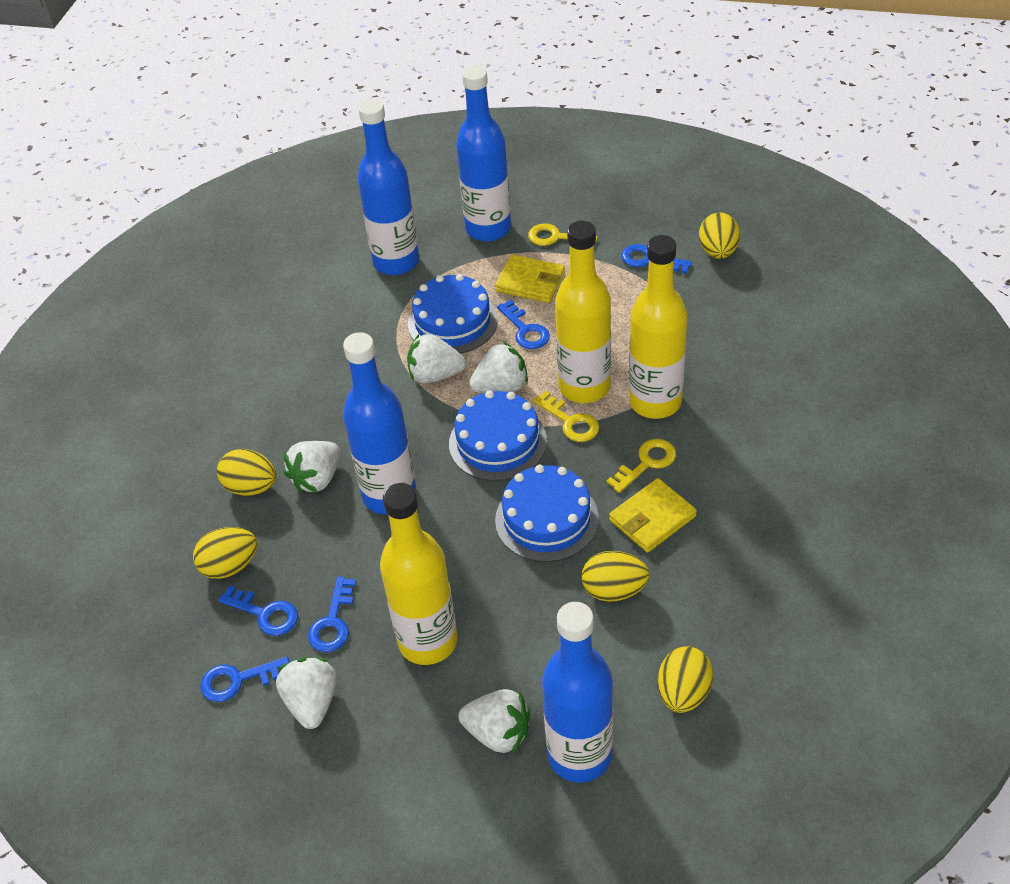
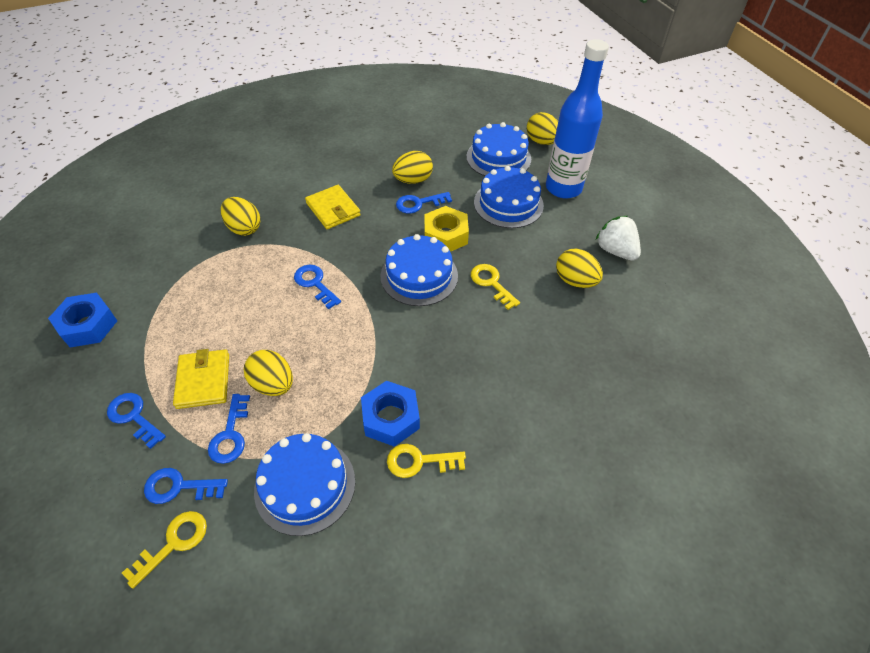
blue bottle: 4 -> 1
blue cake: 3 -> 4
blue nut: 0 -> 2
white strawberry: 5 -> 1
yellow bottle: 3 -> 0
yellow nut: 0 -> 1

